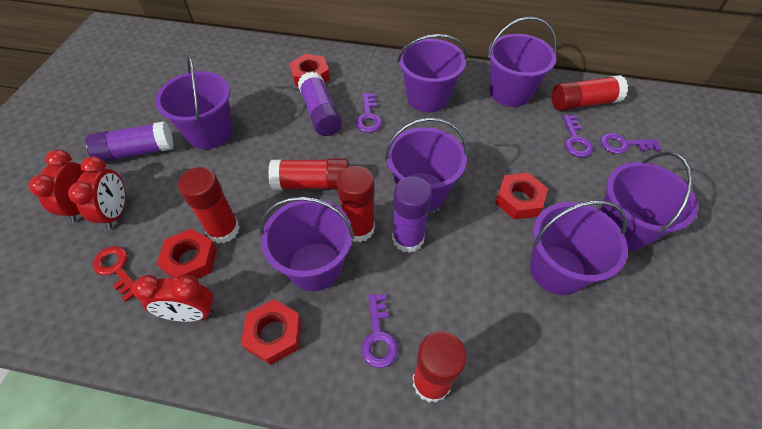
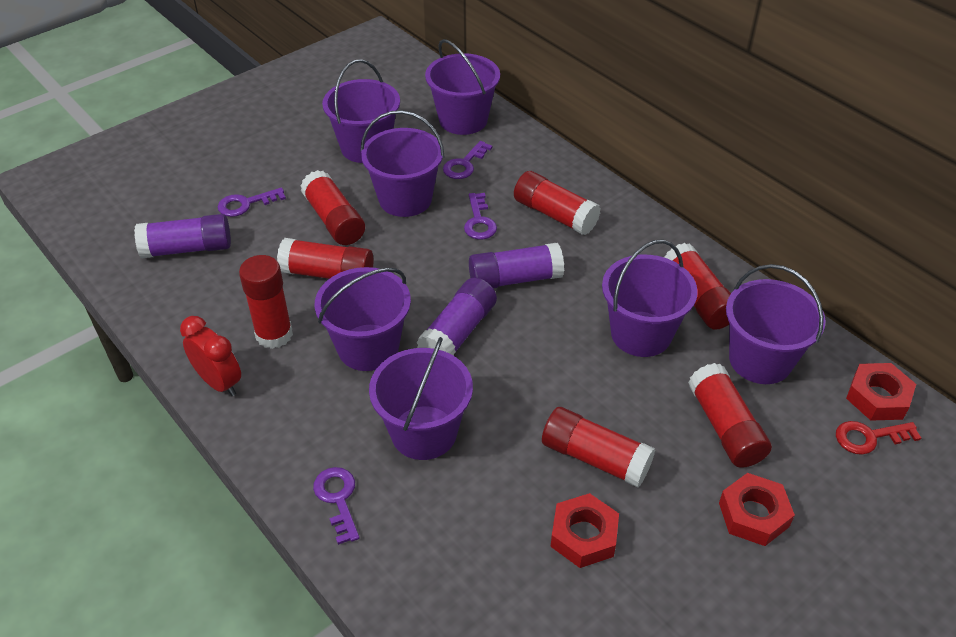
red clock: 3 -> 1
red glue stick: 5 -> 7
red nut: 4 -> 3

